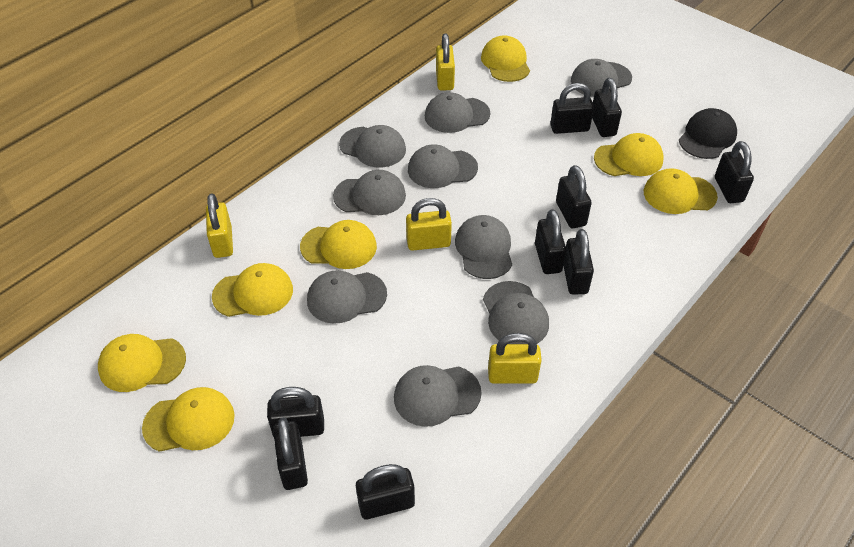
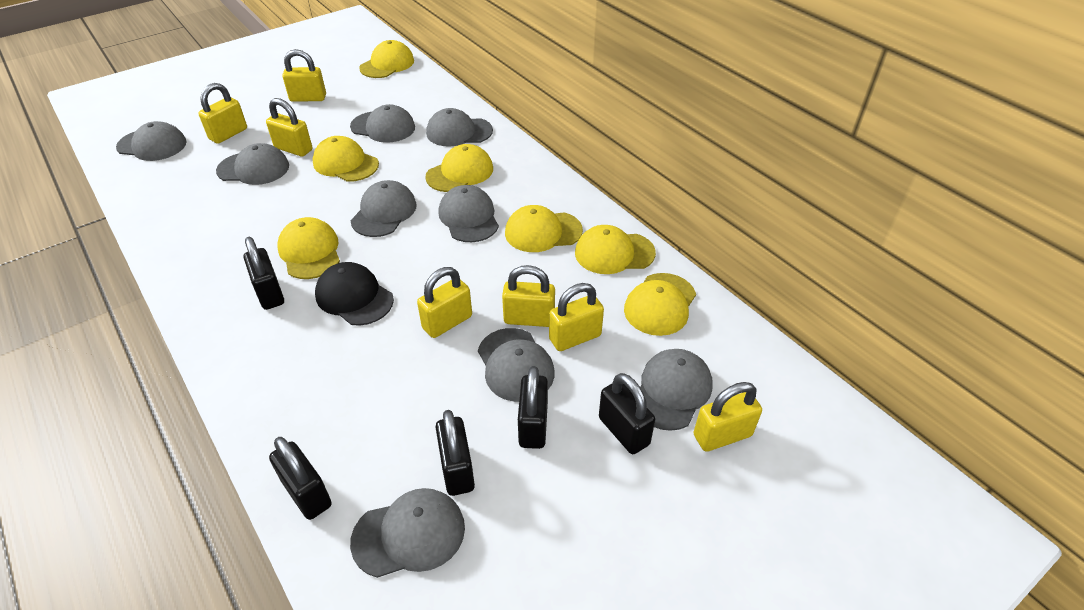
black padlock: 9 -> 5
yellow padlock: 4 -> 7

